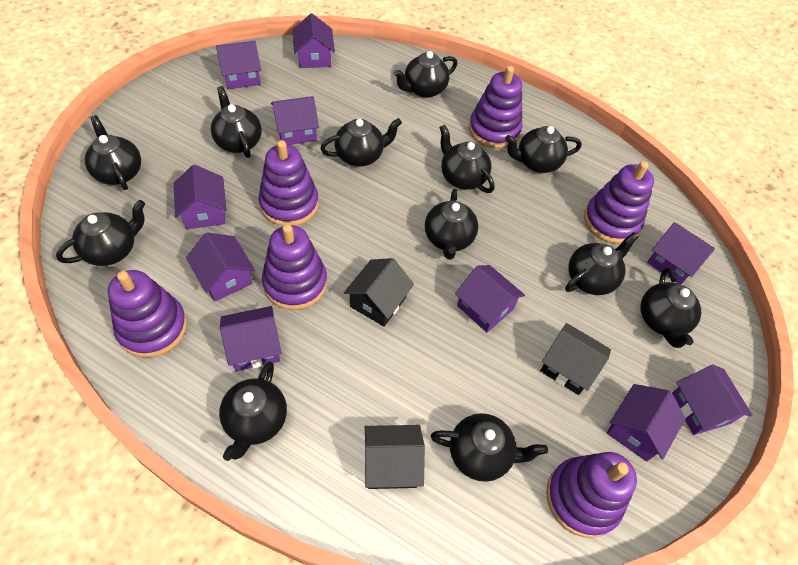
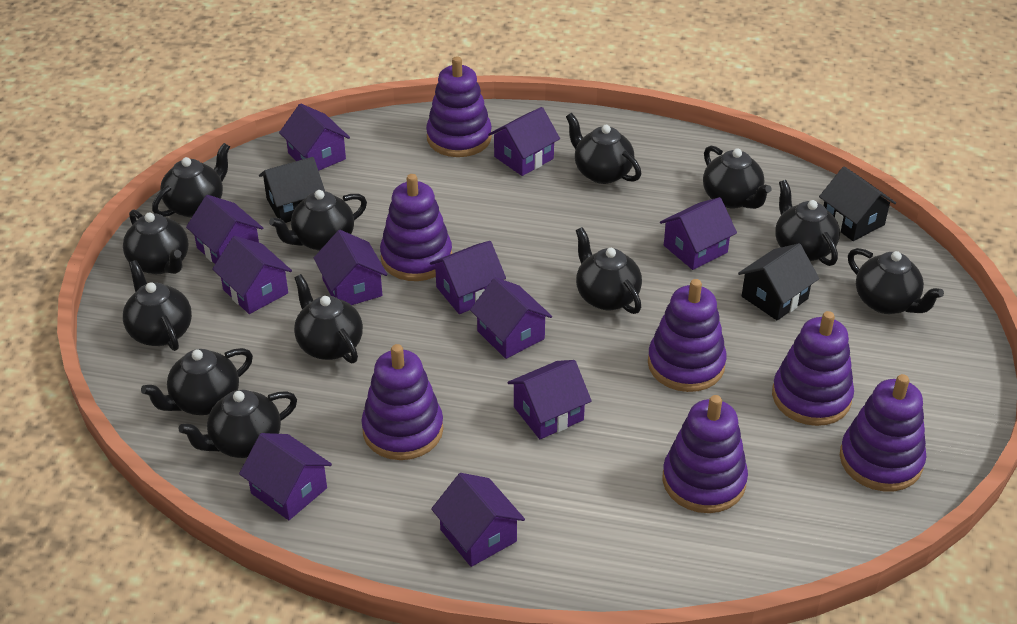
purple house: 10 -> 11
purple stacking toy: 6 -> 7

